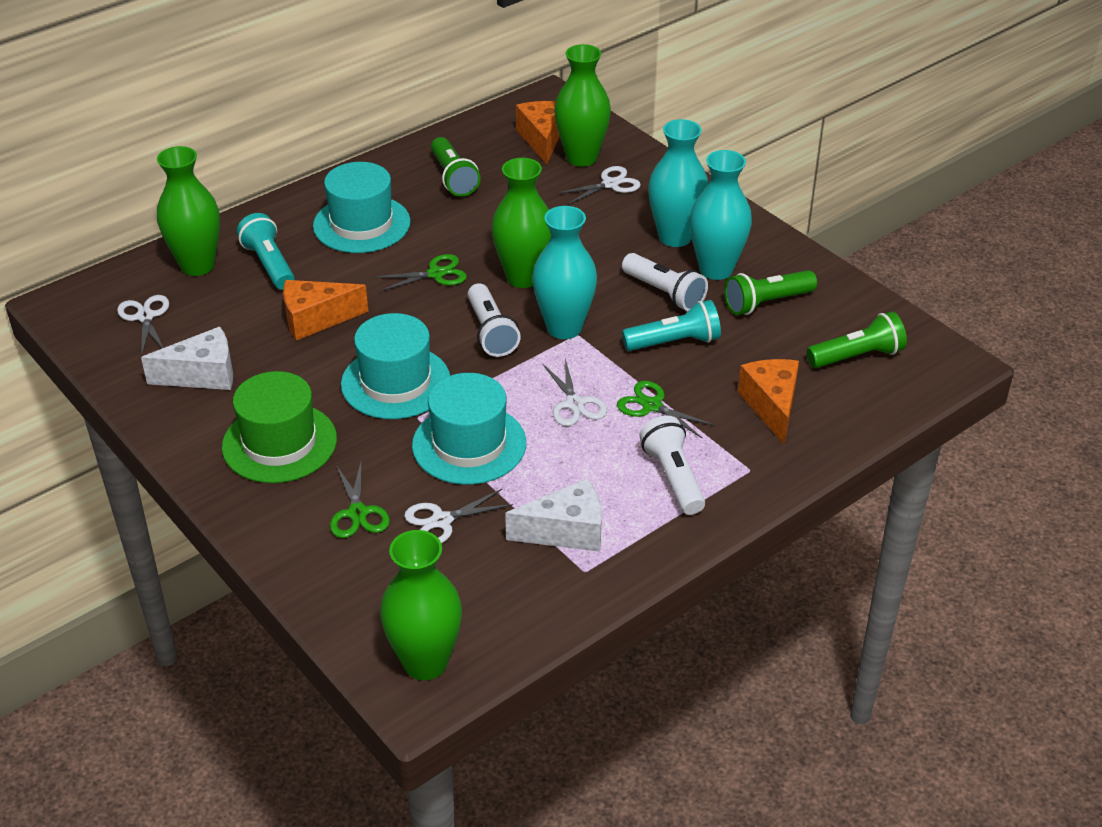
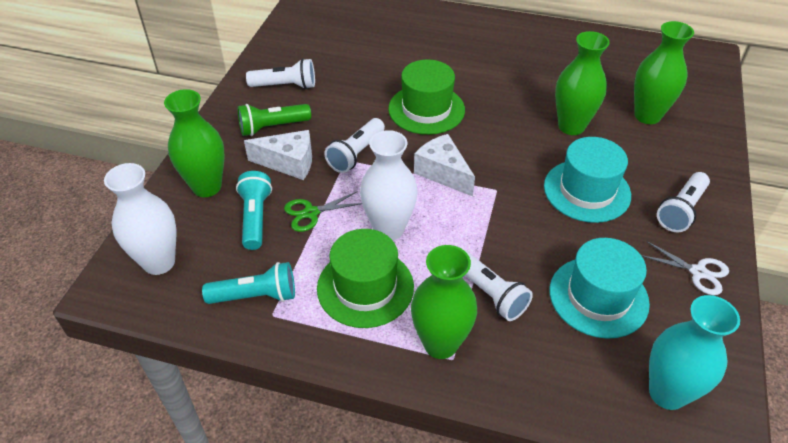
green flashlight: 3 -> 1
green hat: 1 -> 2
green scissors: 3 -> 1
orange cheese: 3 -> 0
turquoise hat: 3 -> 2
turquoise vase: 3 -> 1
white flashlight: 3 -> 4
white scissors: 4 -> 1
white vase: 0 -> 2

